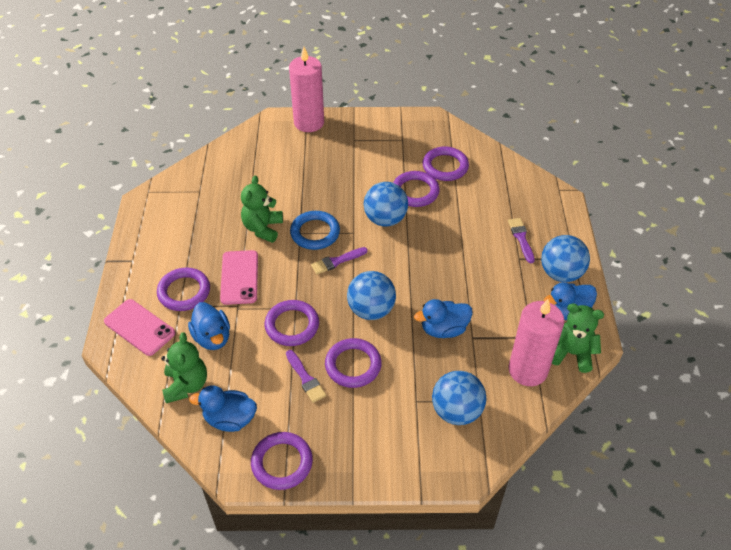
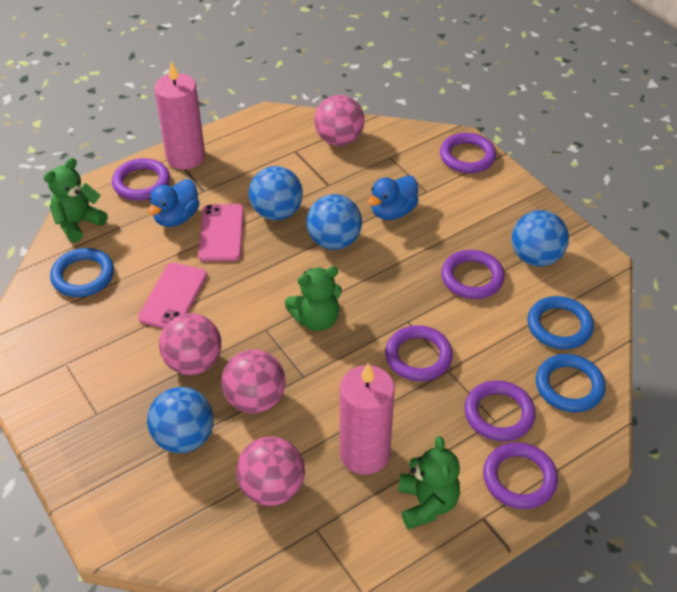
blue duck: 4 -> 2
blue ring: 1 -> 3
pink ball: 0 -> 4
purple brush: 3 -> 0

